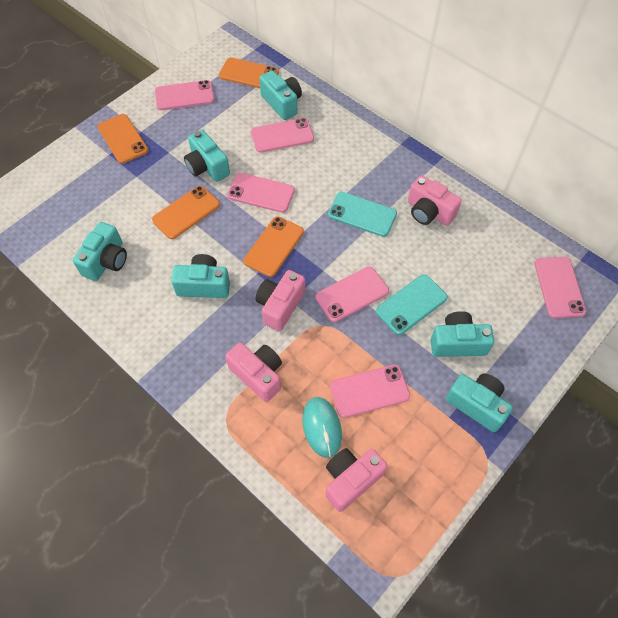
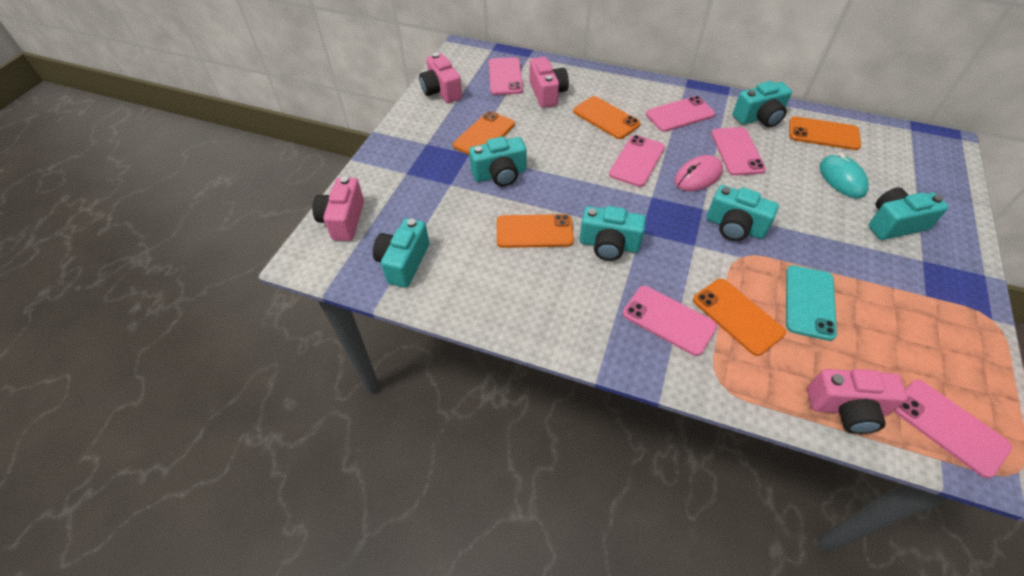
orange phone: 4 -> 5
pink mouse: 0 -> 1
turquoise phone: 2 -> 1

